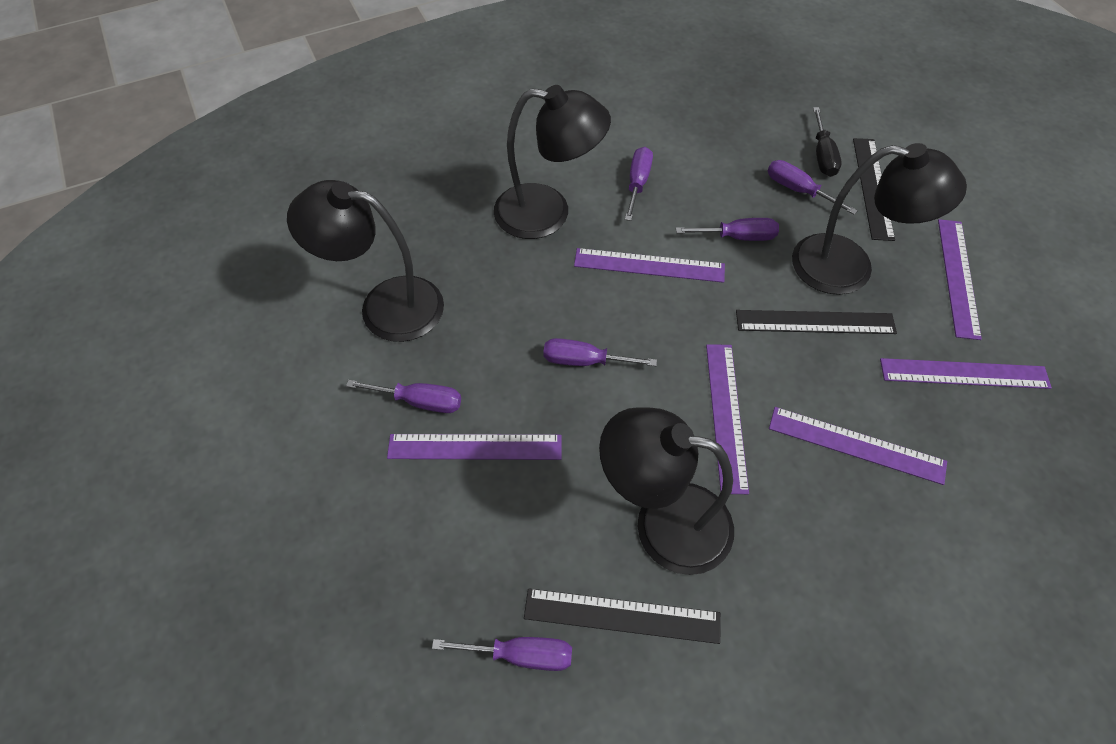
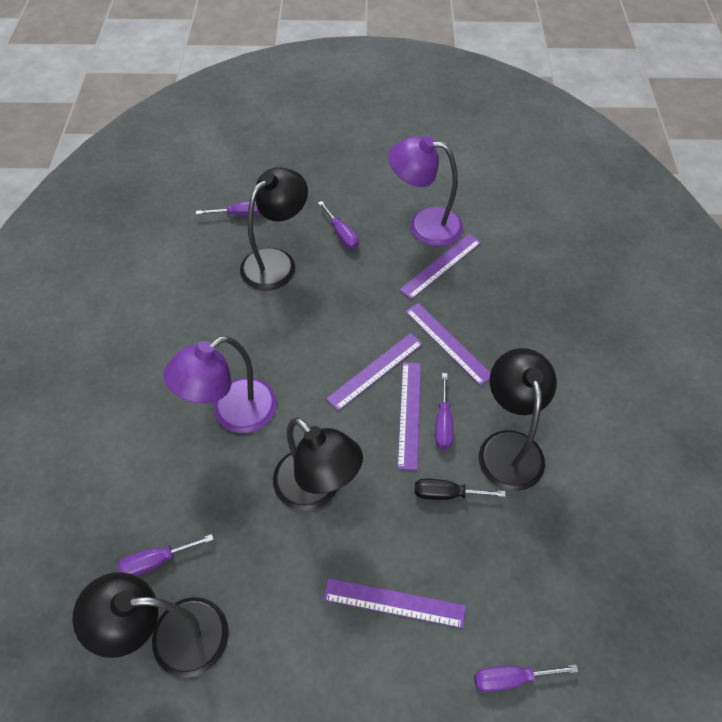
black ruler: 3 -> 0
purple lamp: 0 -> 2
purple ruler: 6 -> 5
purple screwdriver: 6 -> 5

